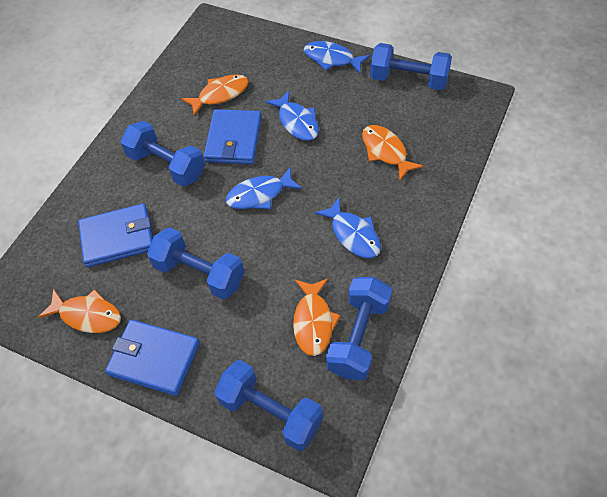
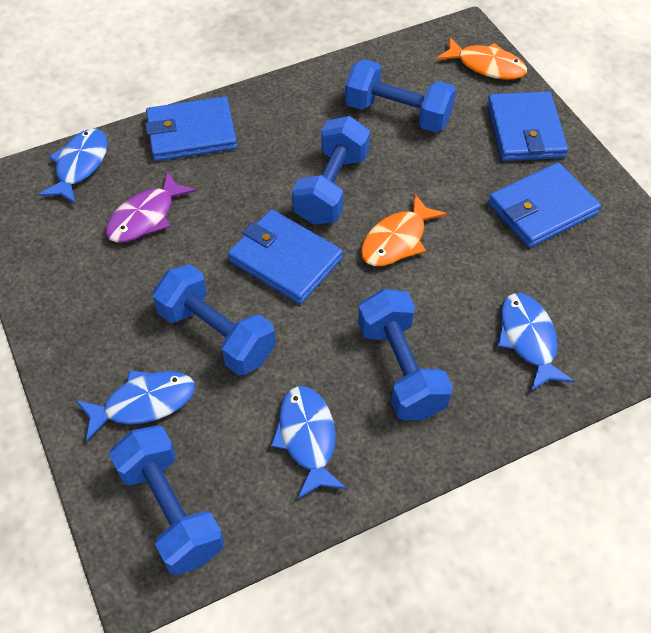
blue wallet: 3 -> 4
orange fish: 4 -> 2
purple fish: 0 -> 1

